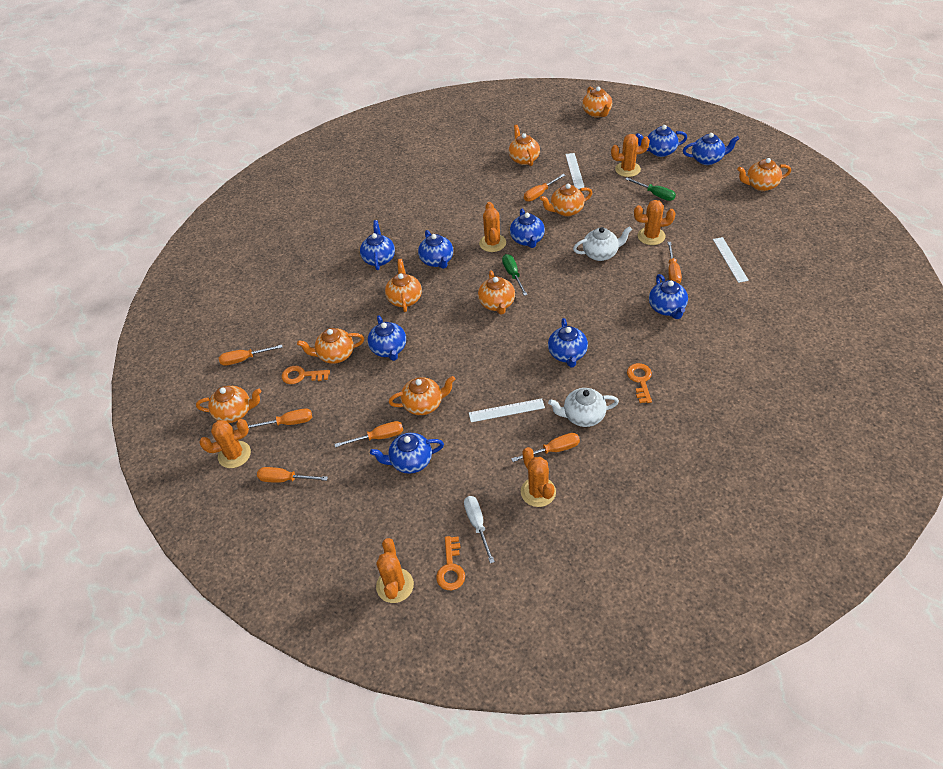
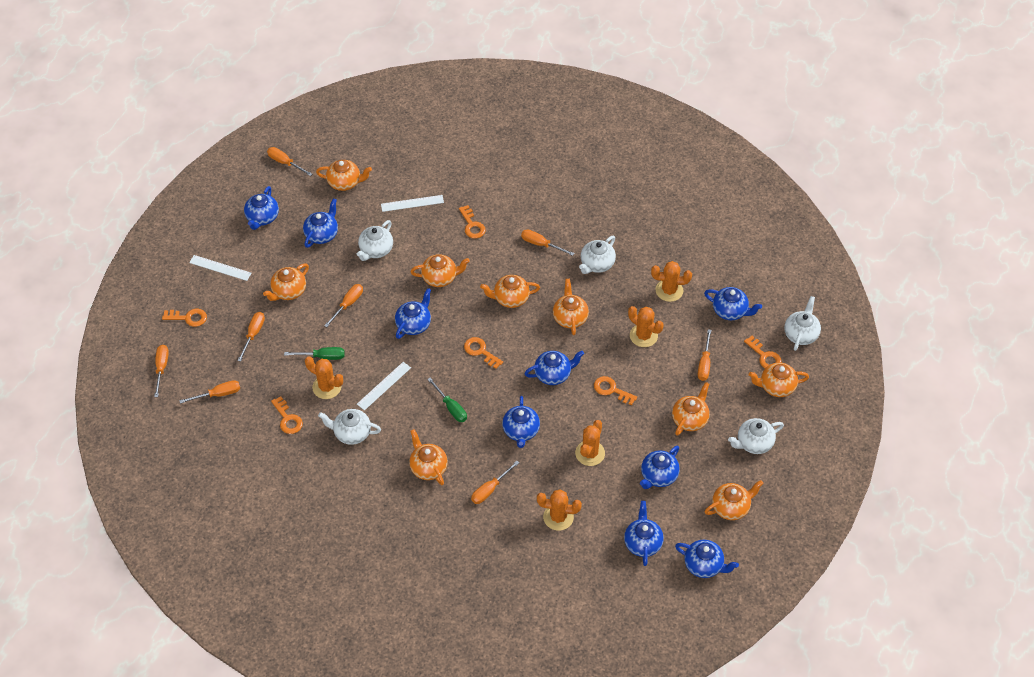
orange cactus: 6 -> 5
orange key: 3 -> 6
orange screwdriver: 7 -> 8
white screwdriver: 1 -> 0
white teapot: 2 -> 5

